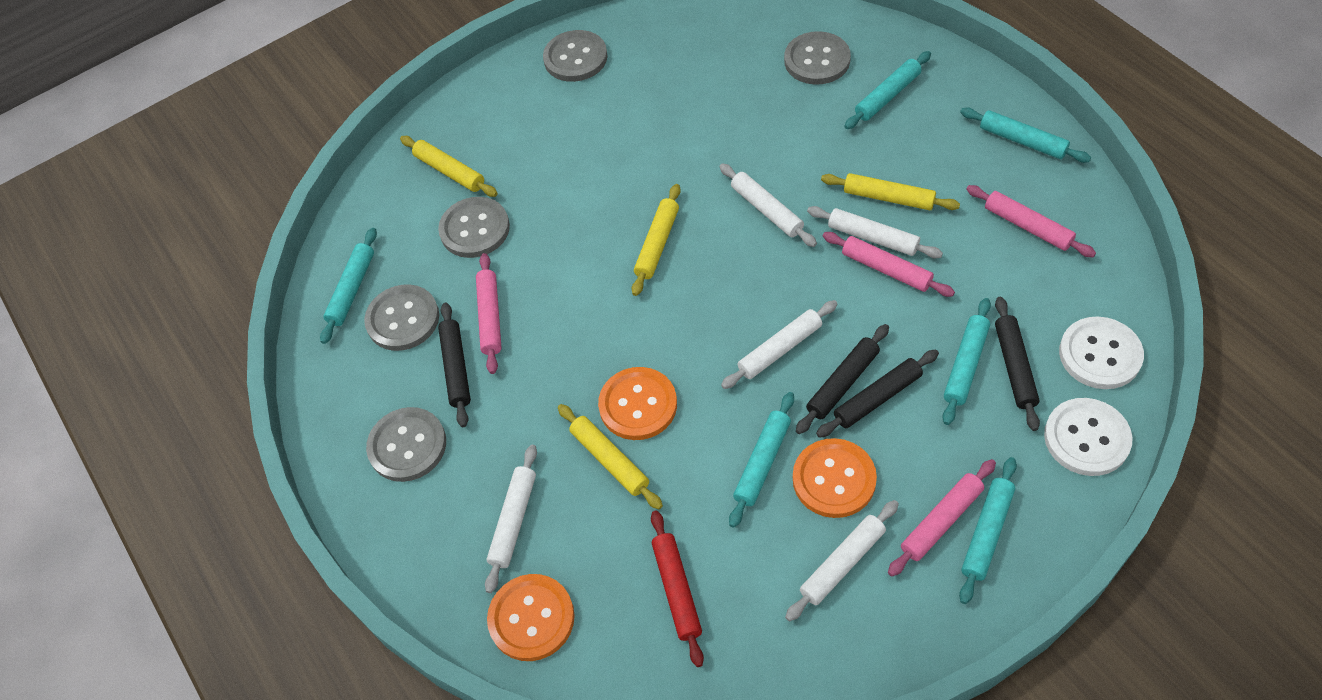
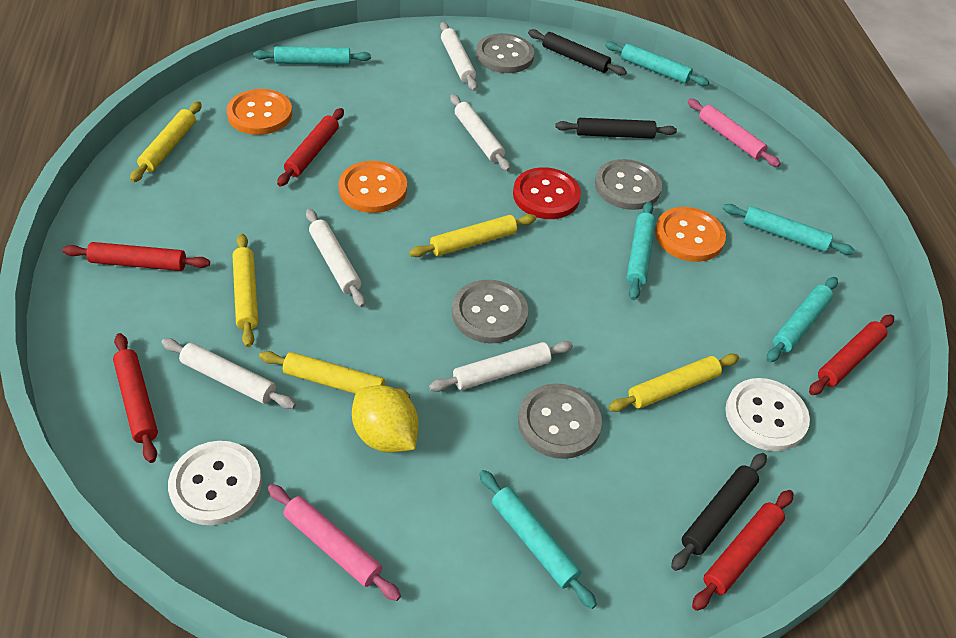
black rolling pin: 4 -> 3
grey button: 5 -> 4
pink rolling pin: 4 -> 2
red button: 0 -> 1
red rolling pin: 1 -> 5
yellow lemon: 0 -> 1
yellow rolling pin: 4 -> 5

